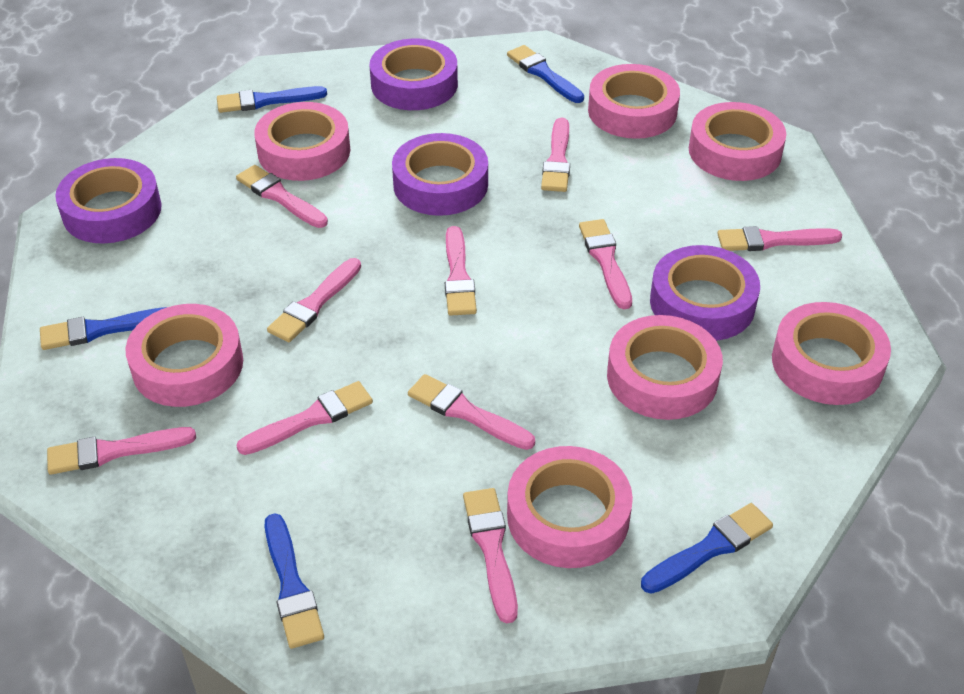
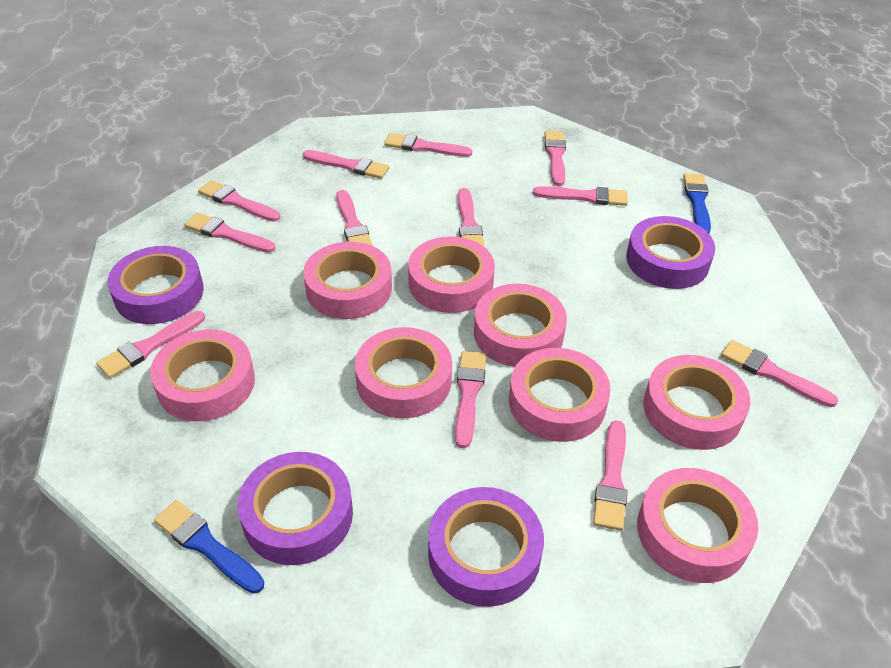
blue brush: 5 -> 2
pink brush: 10 -> 12
pink tape: 7 -> 8

